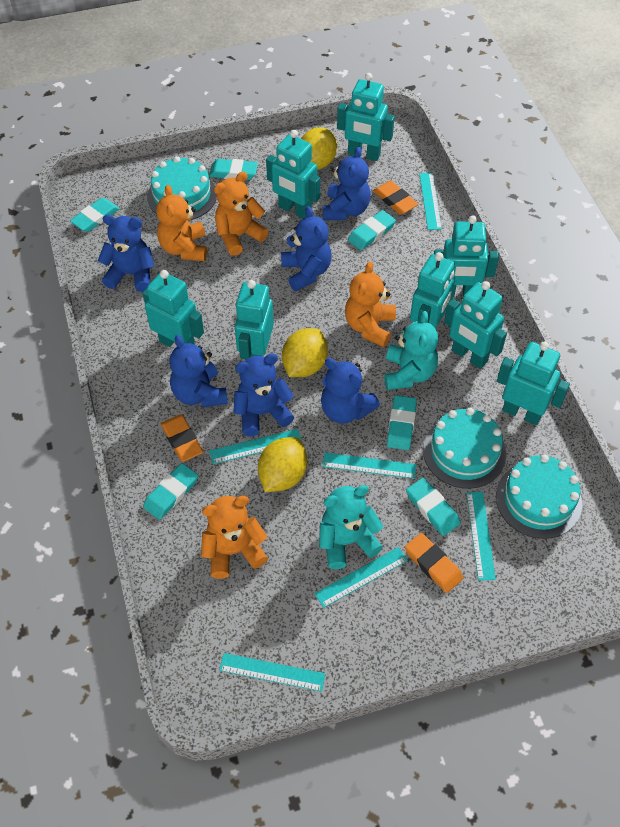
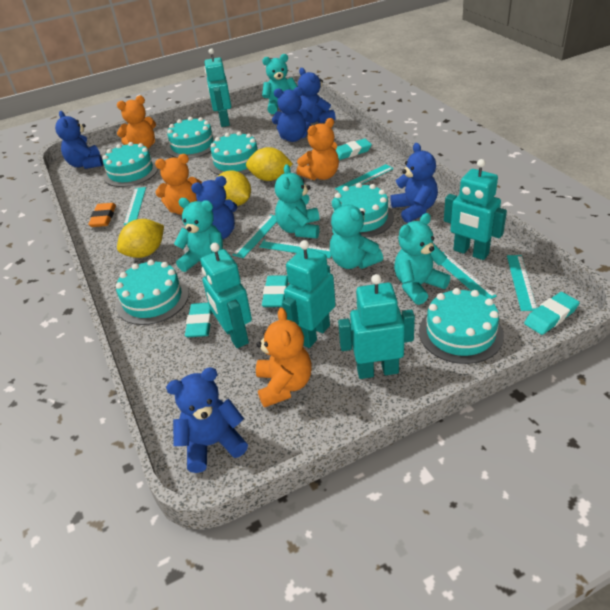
orange eraser: 3 -> 1
turquoise cake: 3 -> 6
turquoise eraser: 6 -> 4
turquoise robot: 8 -> 5
turquoise teddy bear: 2 -> 5

